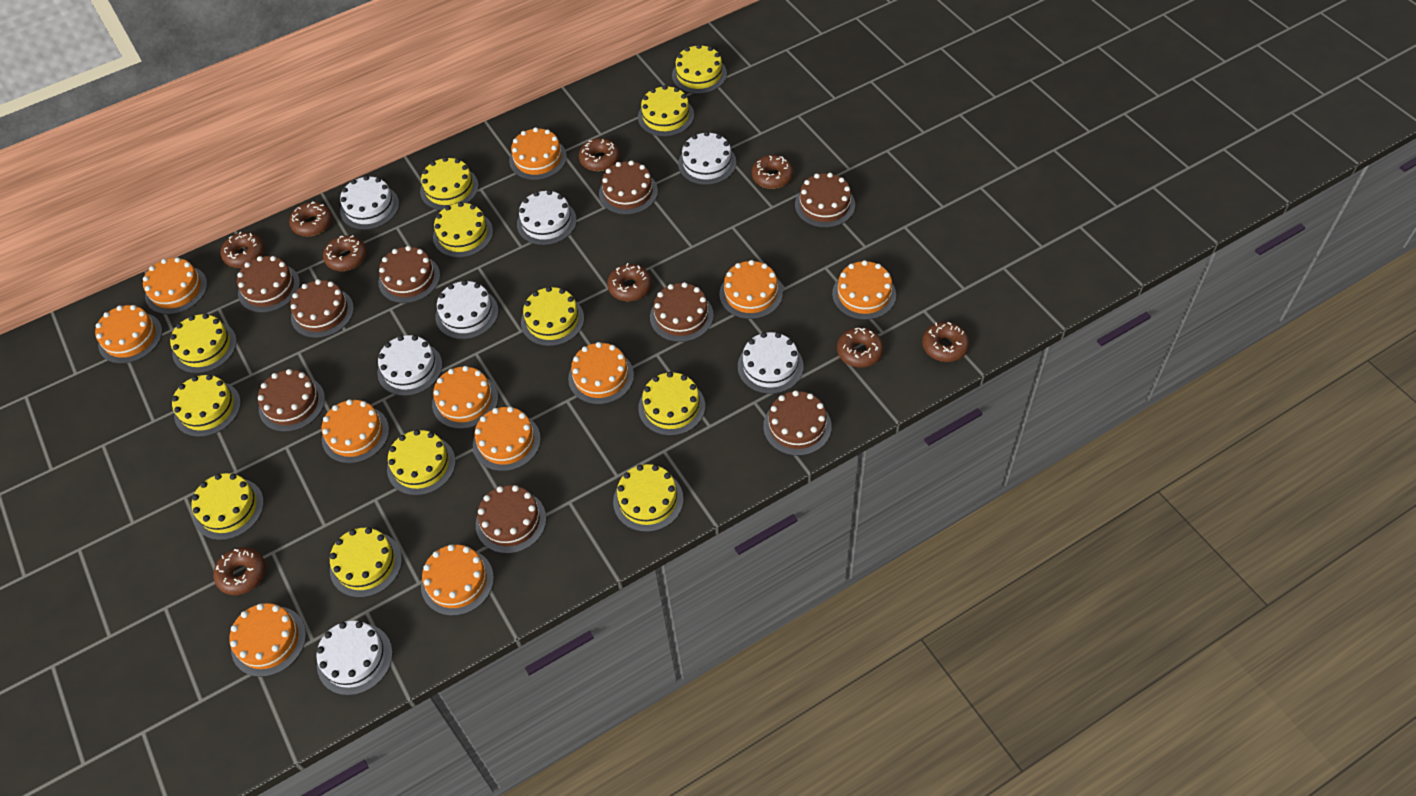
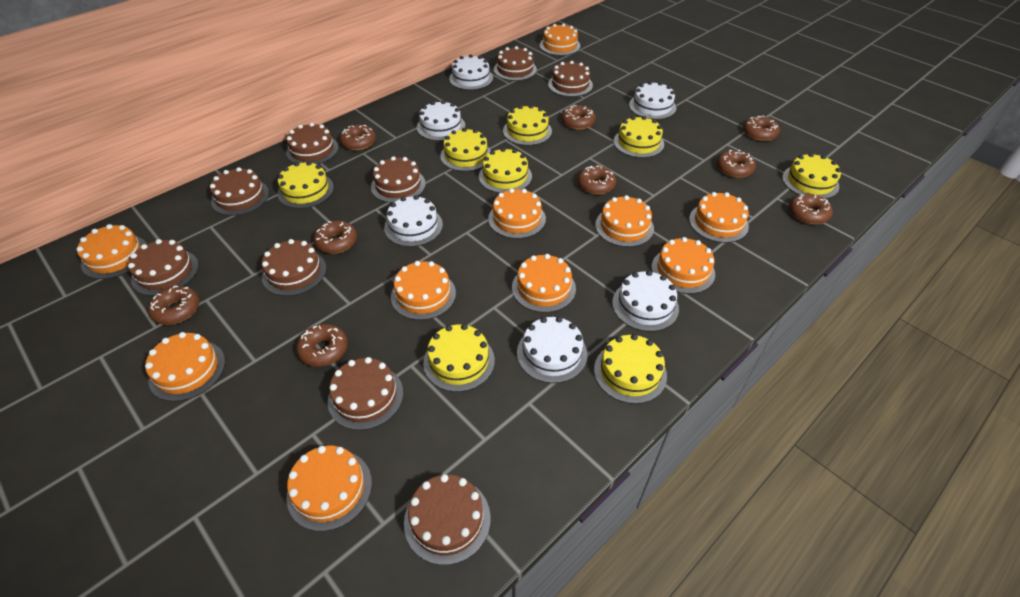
orange cake: 11 -> 10
white cake: 7 -> 6
yellow cake: 12 -> 8

